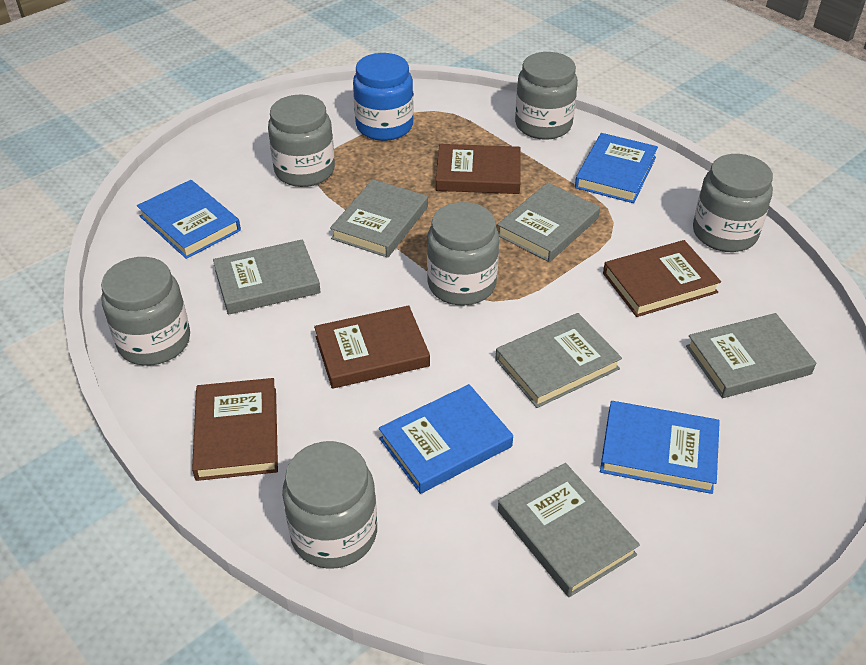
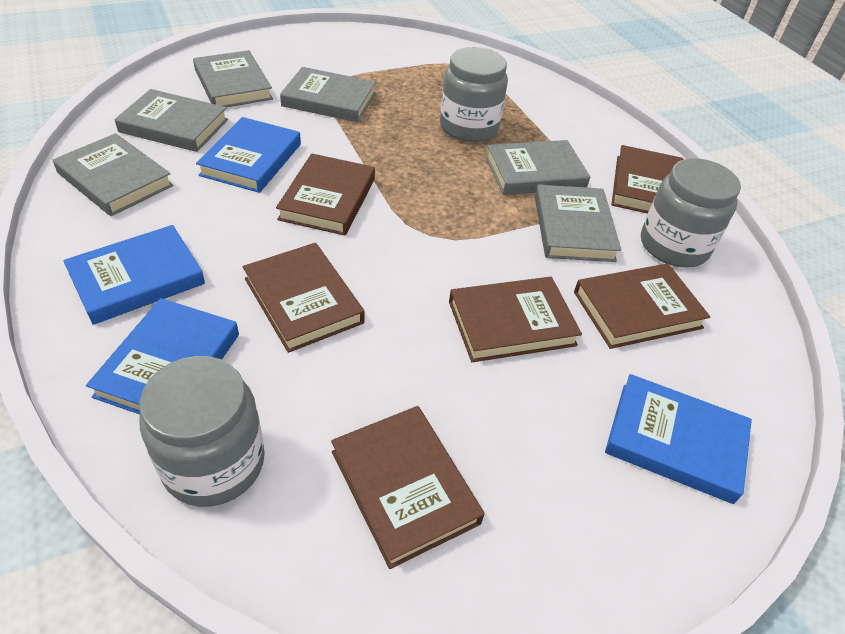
blue jar: 1 -> 0
brown book: 4 -> 6
grey jar: 6 -> 3

